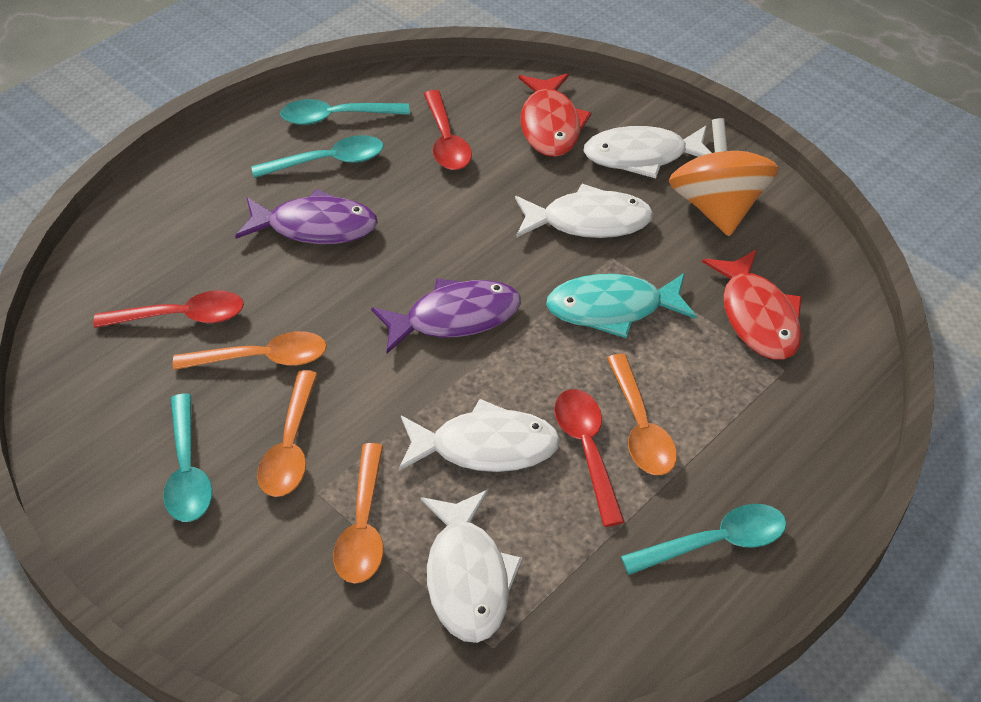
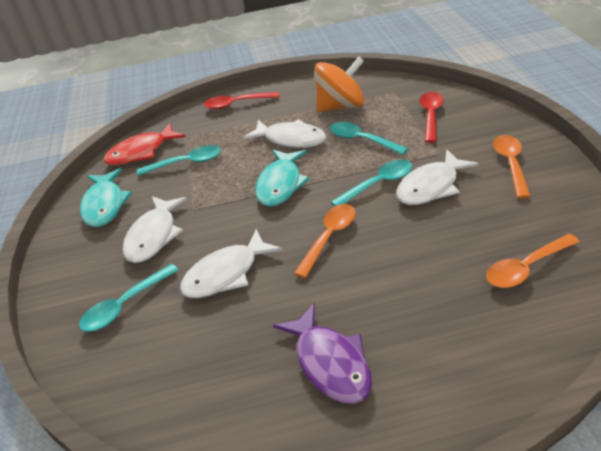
orange spoon: 4 -> 3
purple fish: 2 -> 1
red fish: 2 -> 1
red spoon: 3 -> 2
turquoise fish: 1 -> 2

